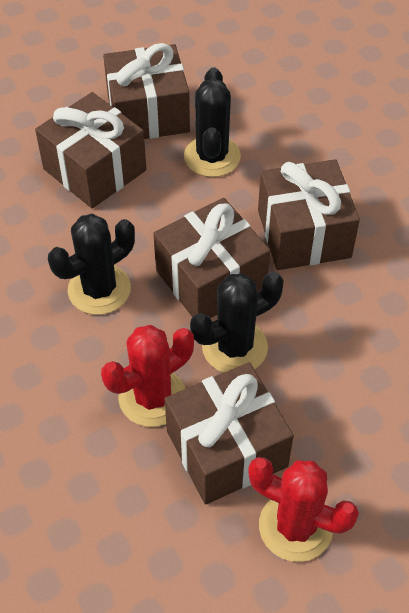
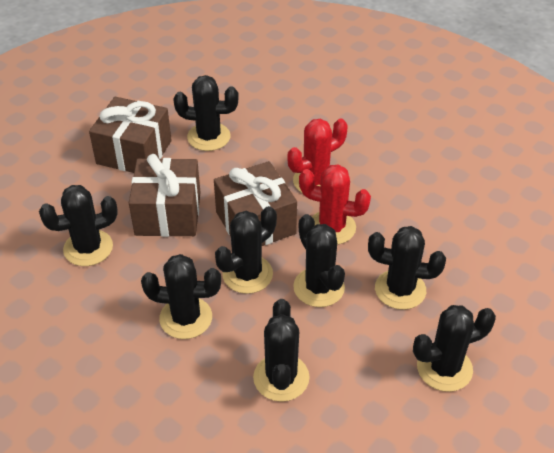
black cactus: 3 -> 8
brown gift: 5 -> 3

